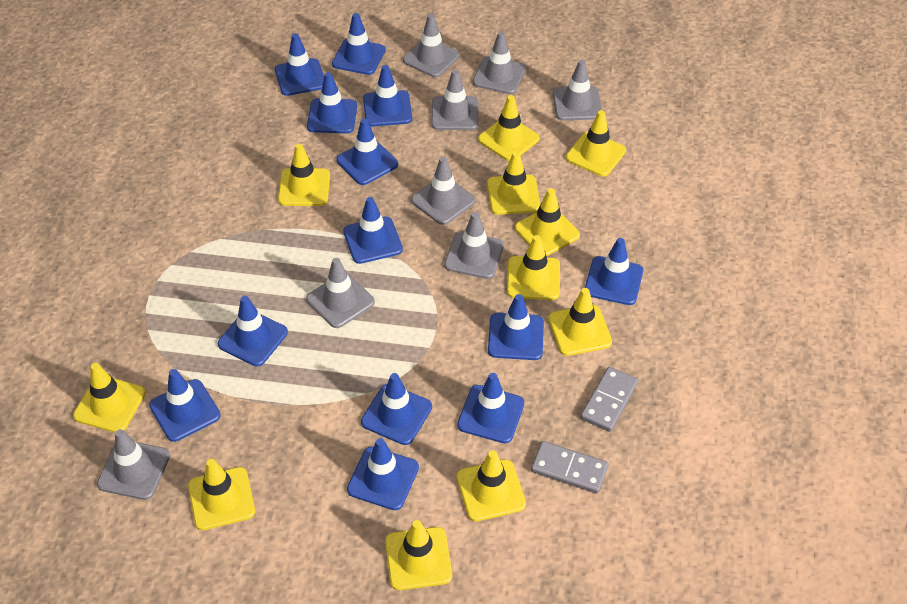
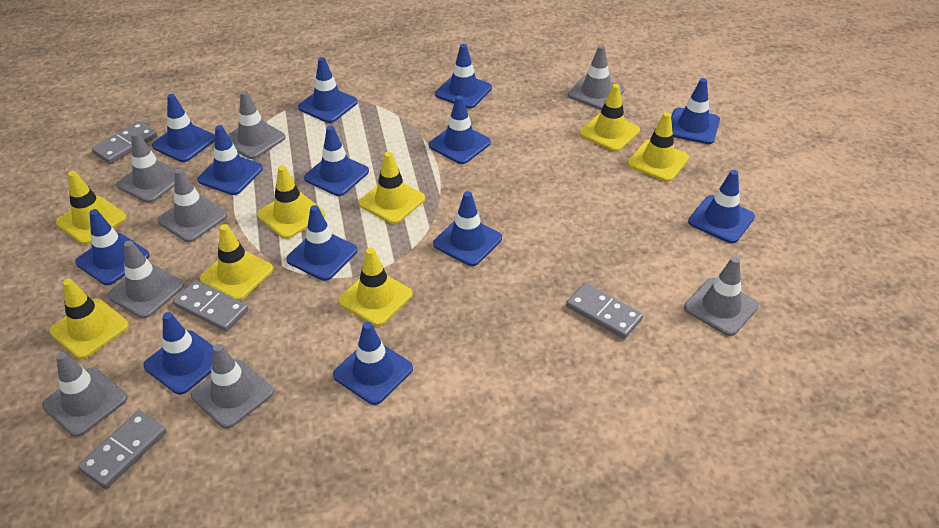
grey domino: 2 -> 4
yellow traffic cone: 11 -> 8

